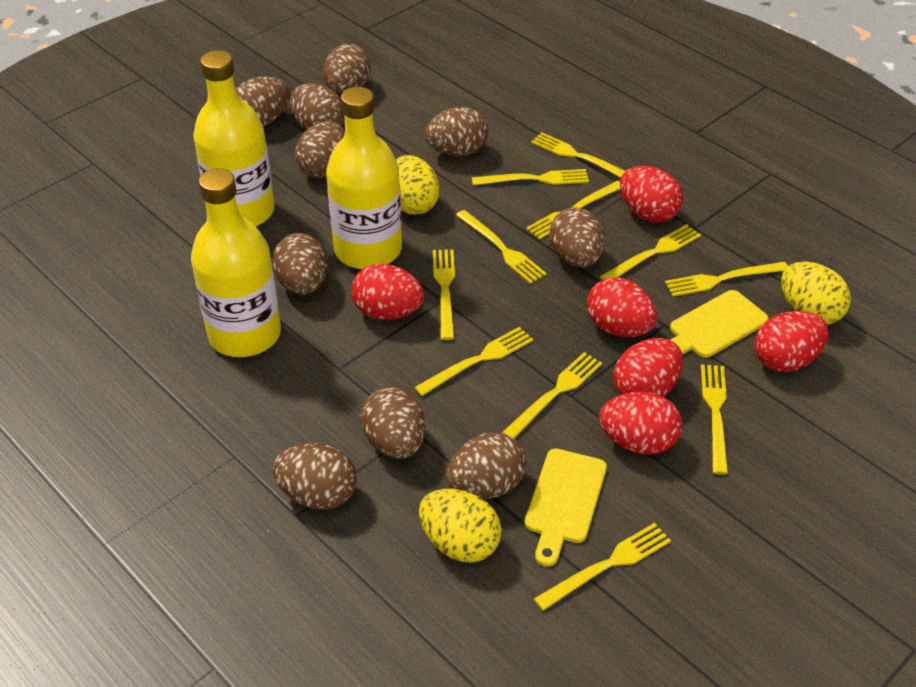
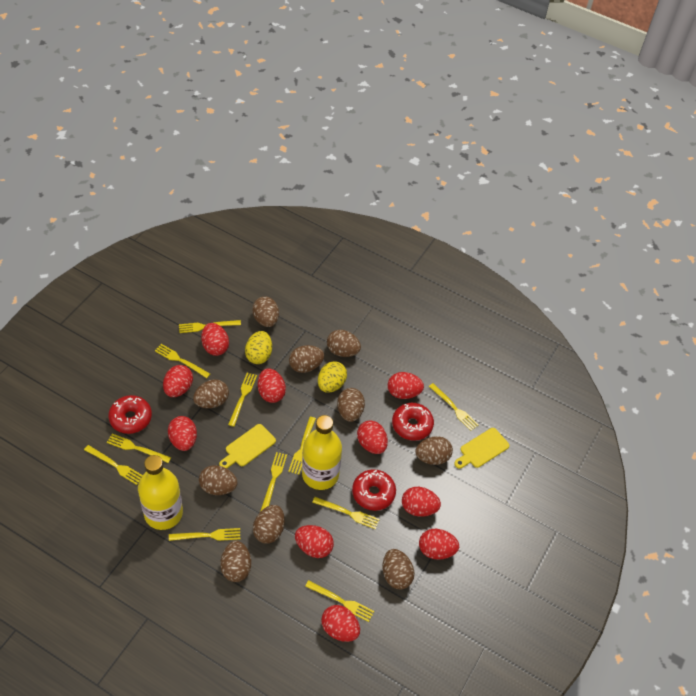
red donut: 0 -> 3
red egg: 6 -> 10
yellow bottle: 3 -> 2
yellow egg: 3 -> 2

